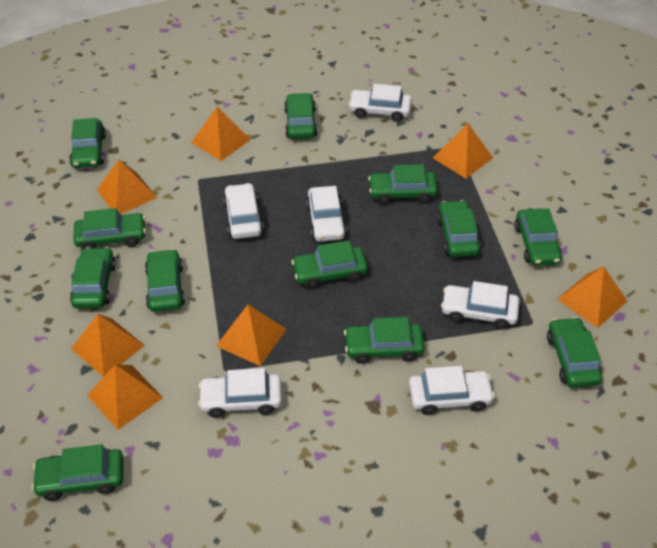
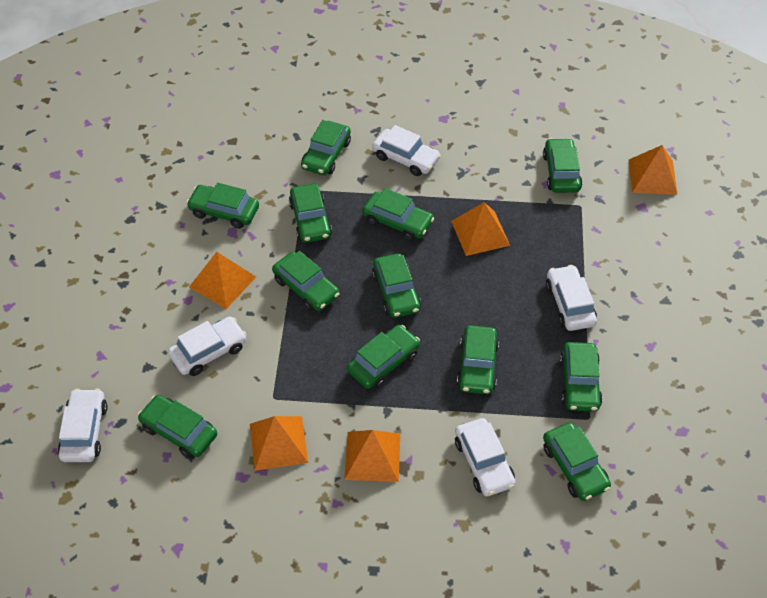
orange pyramid: 7 -> 5
white car: 6 -> 5

